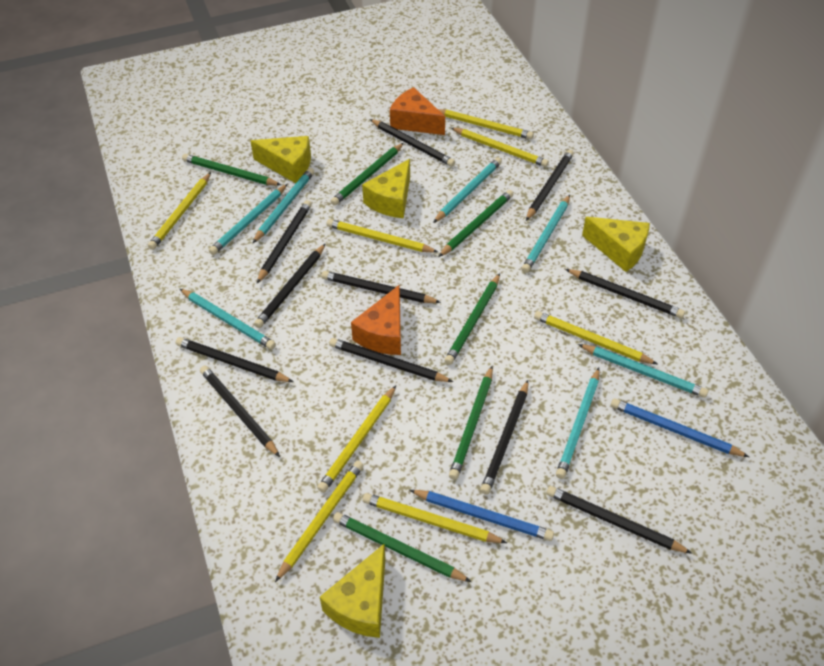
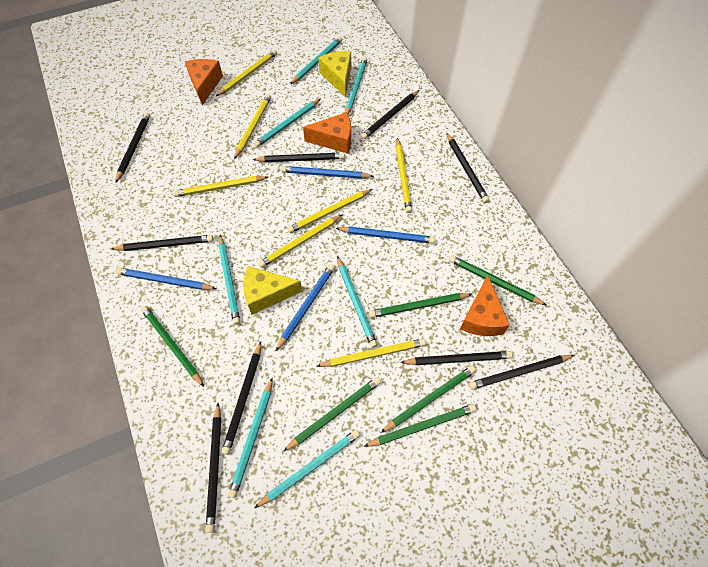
black pencil: 11 -> 9
blue pencil: 2 -> 4
orange cheese: 2 -> 3
yellow cheese: 4 -> 2
yellow pencil: 8 -> 7

